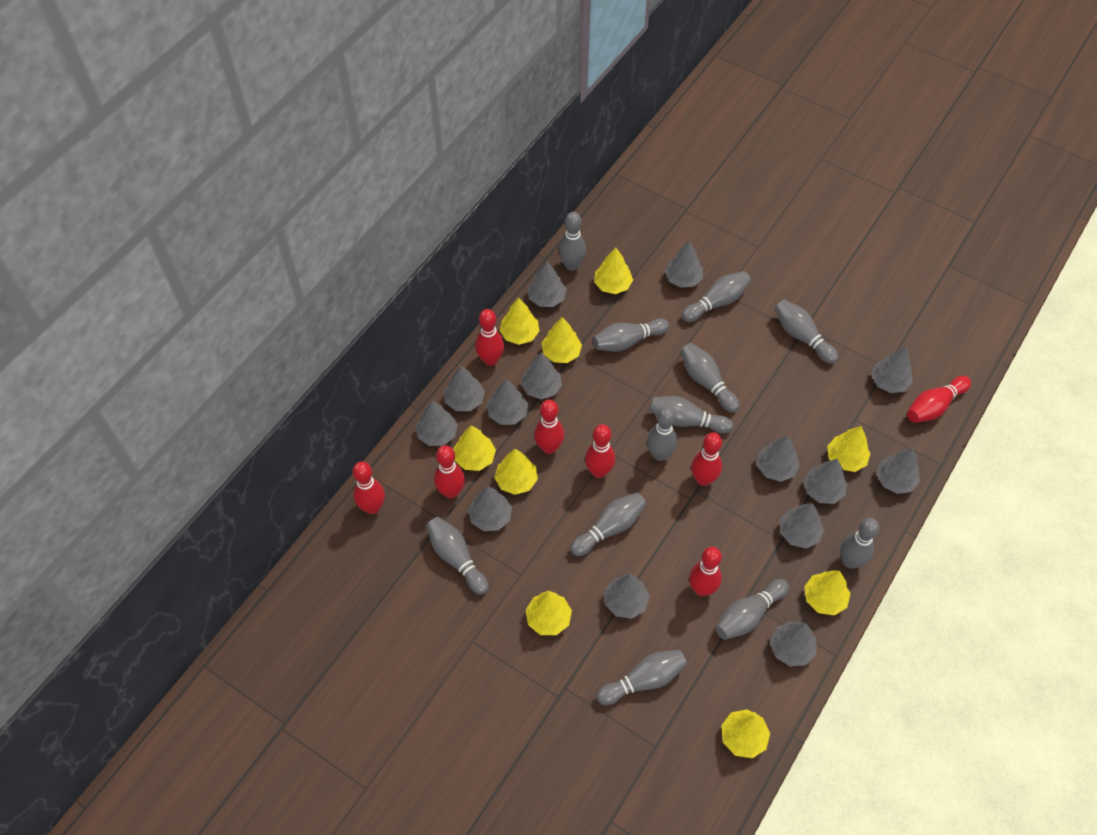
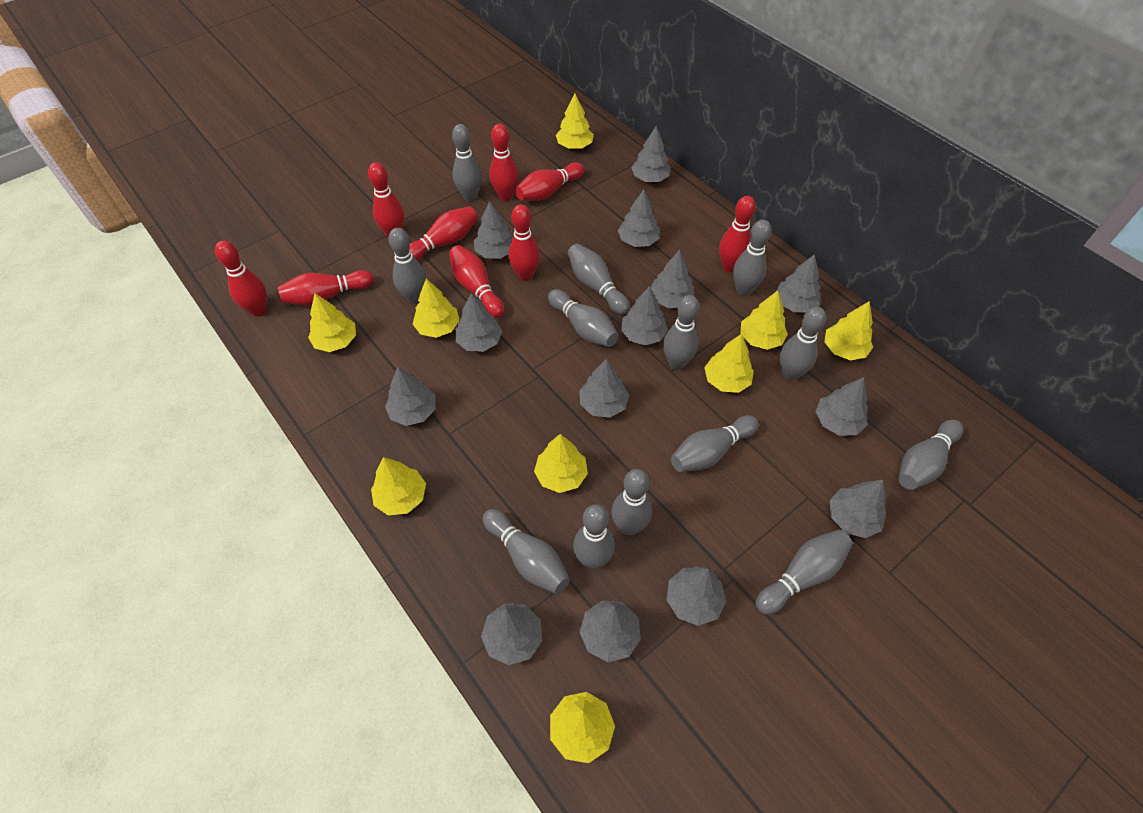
grey bowling pin: 12 -> 13
red bowling pin: 8 -> 9

